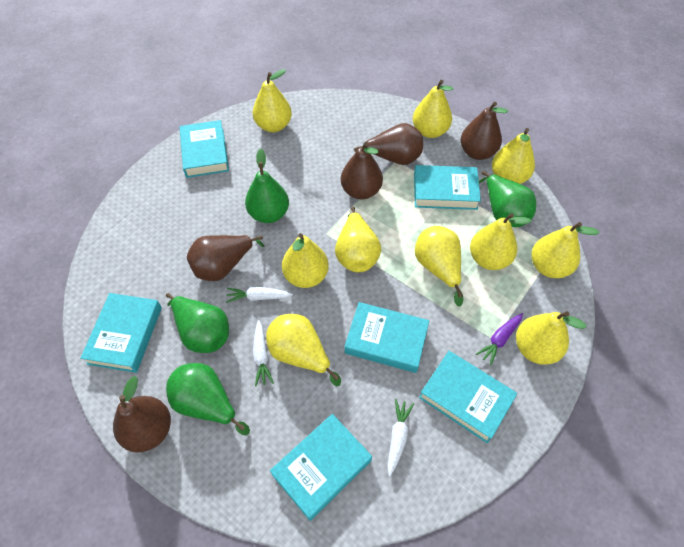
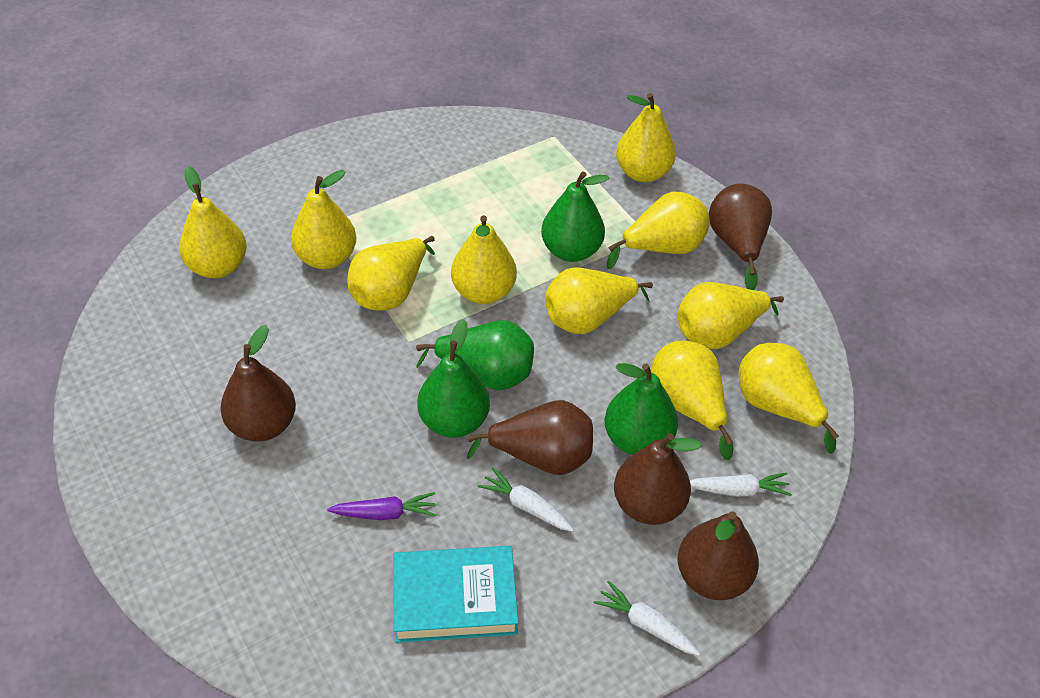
turquoise book: 6 -> 1

